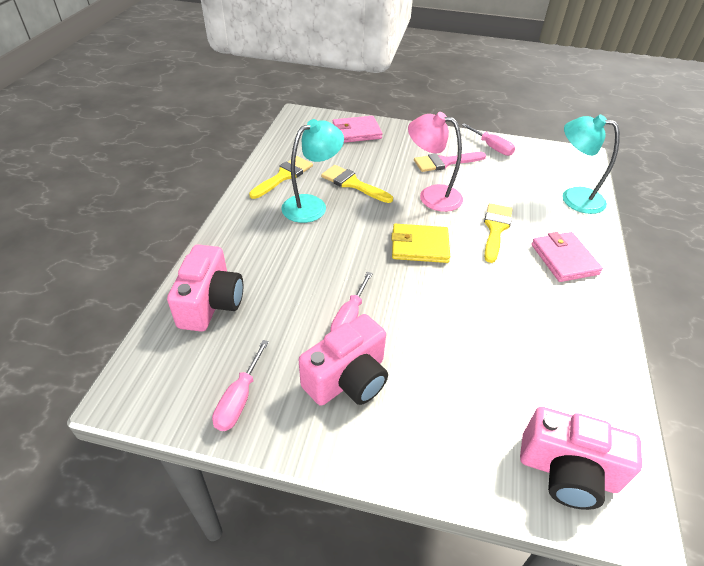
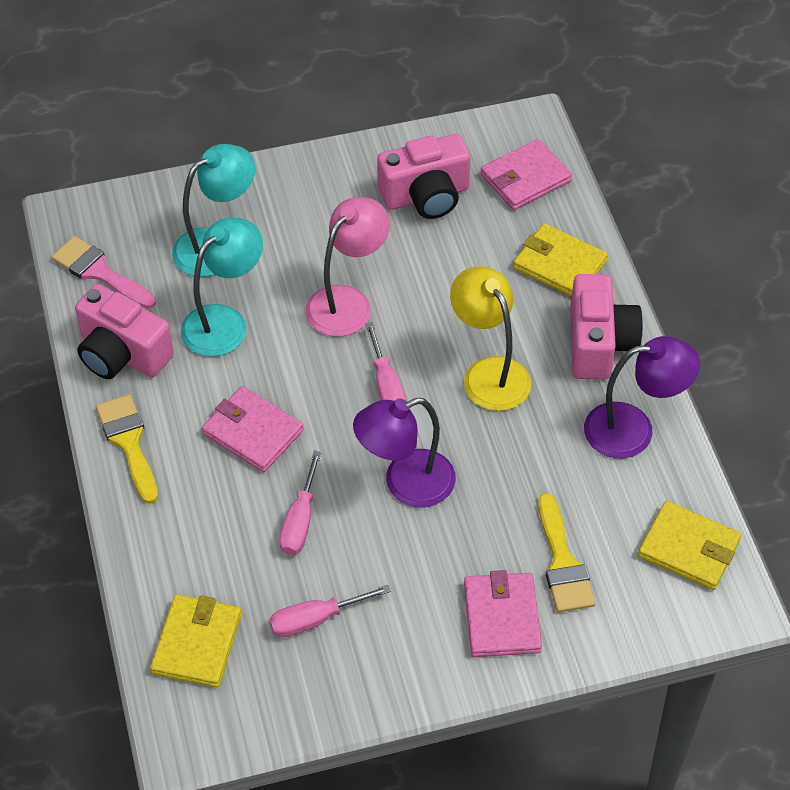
pink wallet: 2 -> 3
purple lamp: 0 -> 2
yellow brush: 3 -> 2
yellow lamp: 0 -> 1
yellow wallet: 1 -> 3

